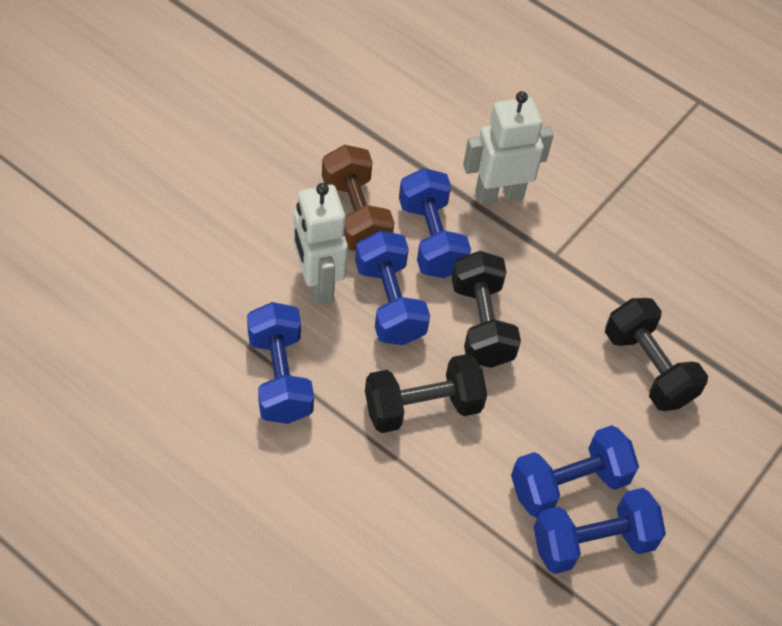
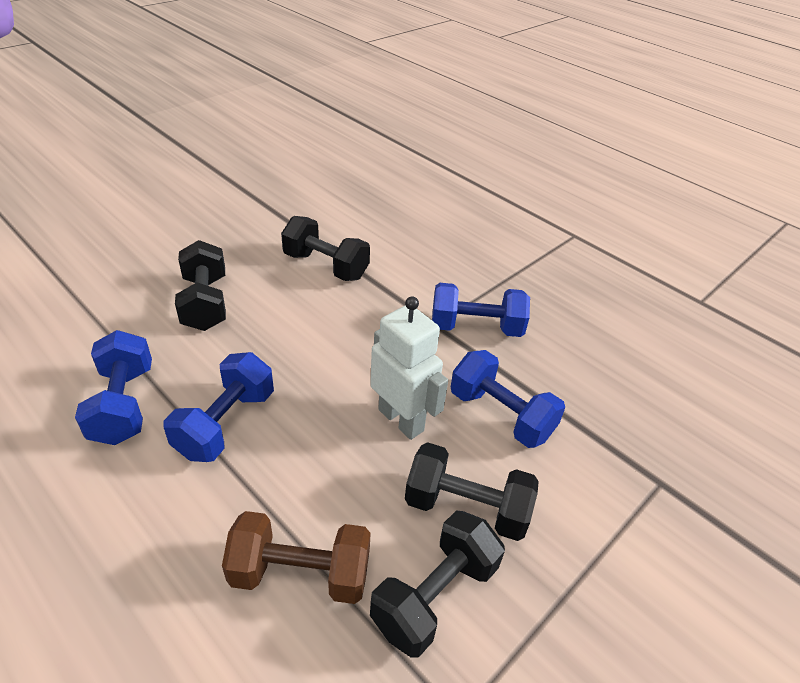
black dumbbell: 3 -> 4
blue dumbbell: 5 -> 4
white robot: 2 -> 1

